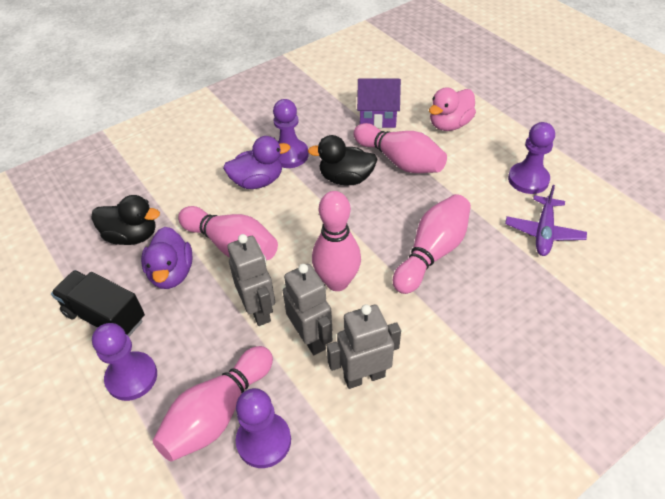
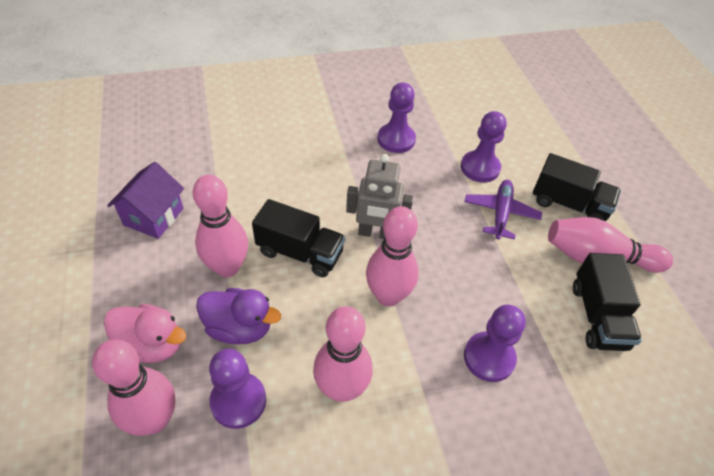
black duck: 2 -> 0
black truck: 1 -> 3
grey robot: 3 -> 1
purple duck: 2 -> 1

